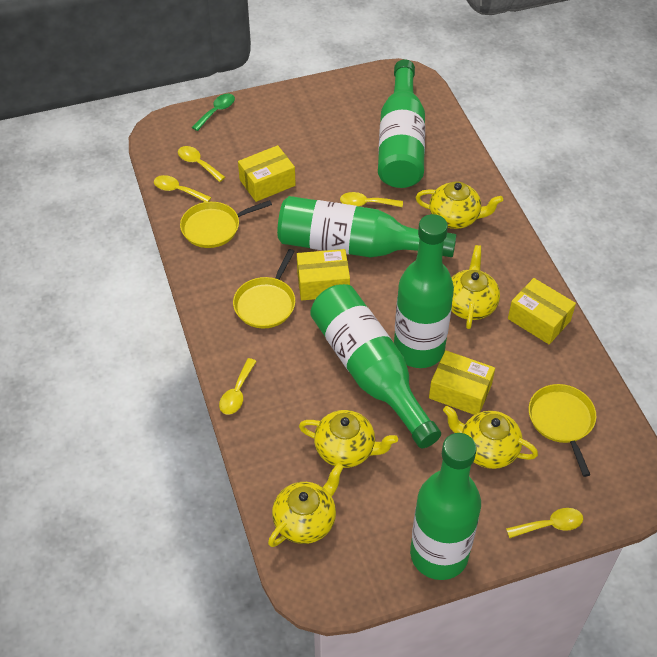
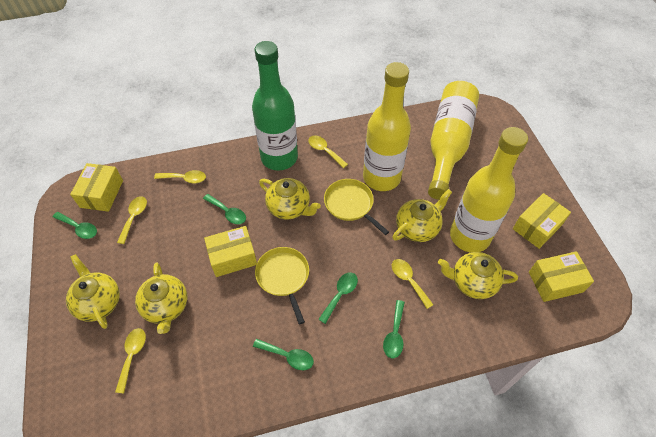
green bottle: 5 -> 1
green spoon: 1 -> 5
yellow bottle: 0 -> 3
yellow pan: 3 -> 2

